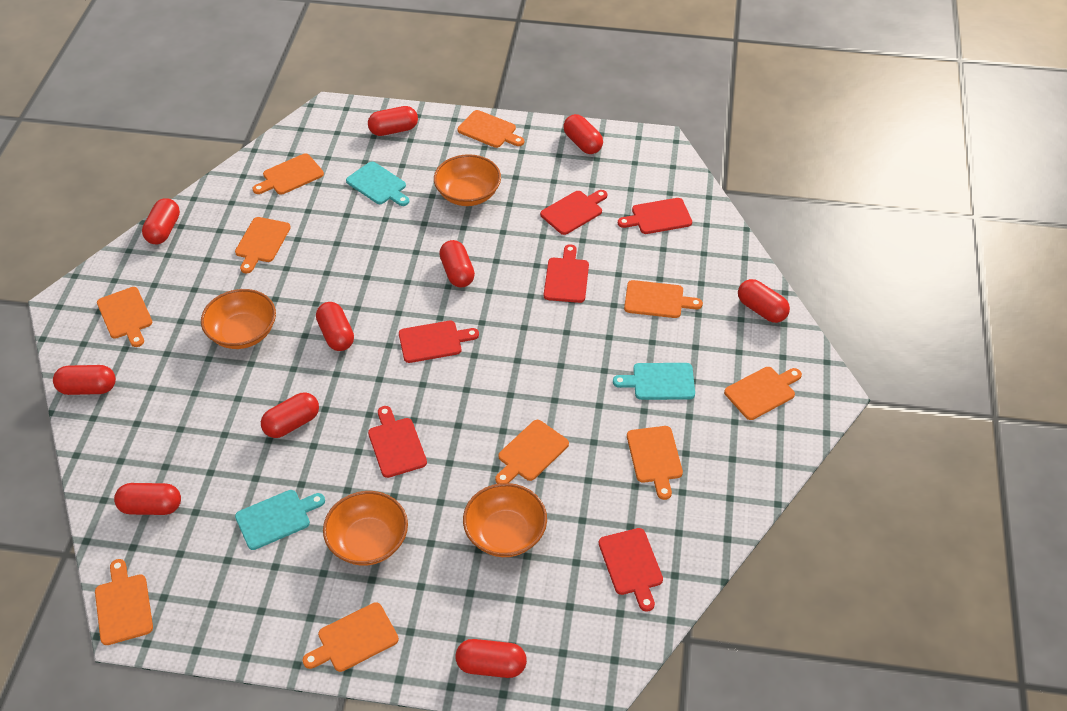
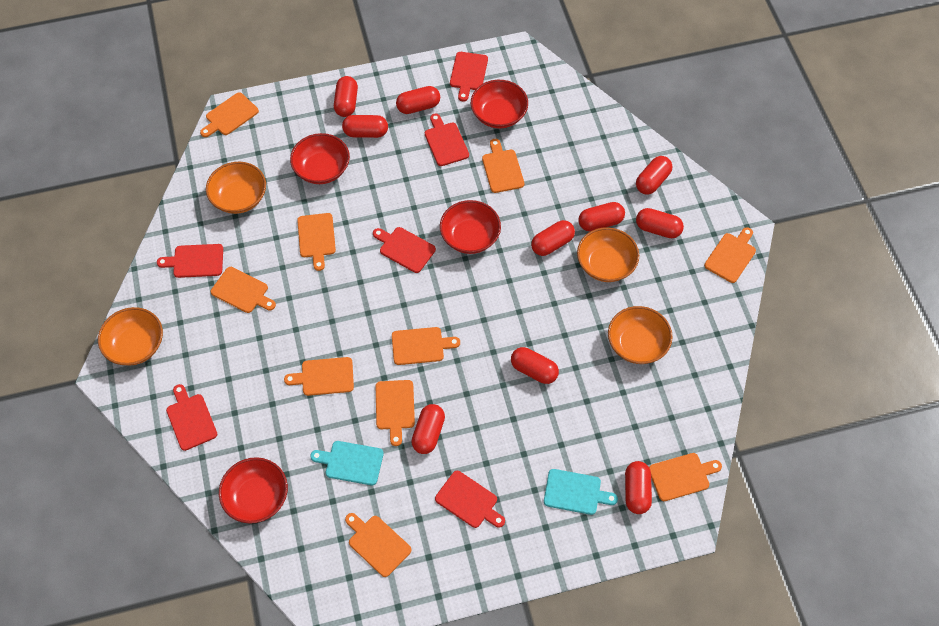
red bowl: 0 -> 4
turquoise cutting board: 3 -> 2

